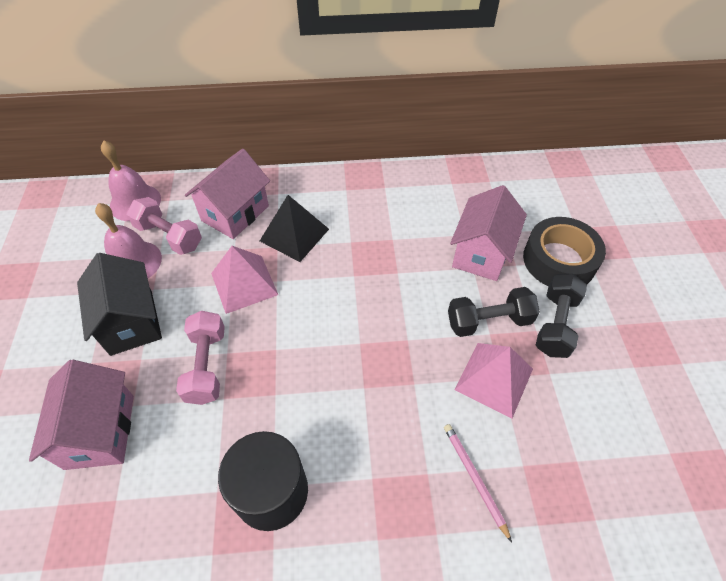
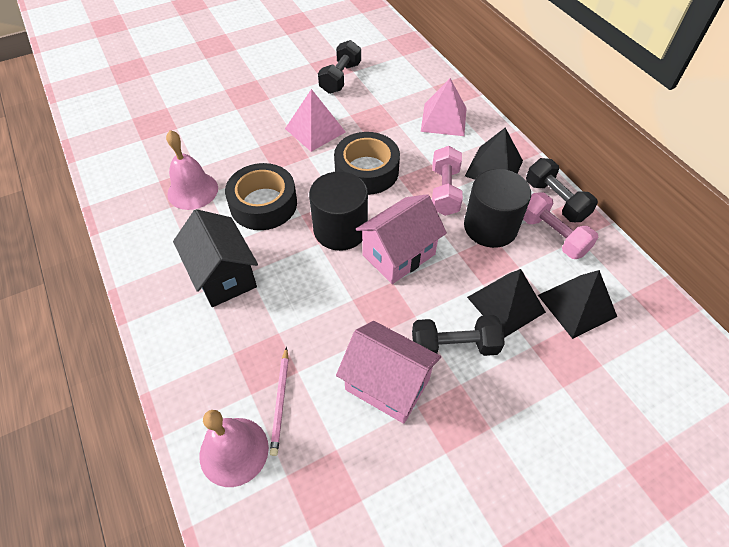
black cylinder: 1 -> 2
black dumbbell: 2 -> 3
black pyramid: 1 -> 3
black tape: 1 -> 2
pink house: 3 -> 2

